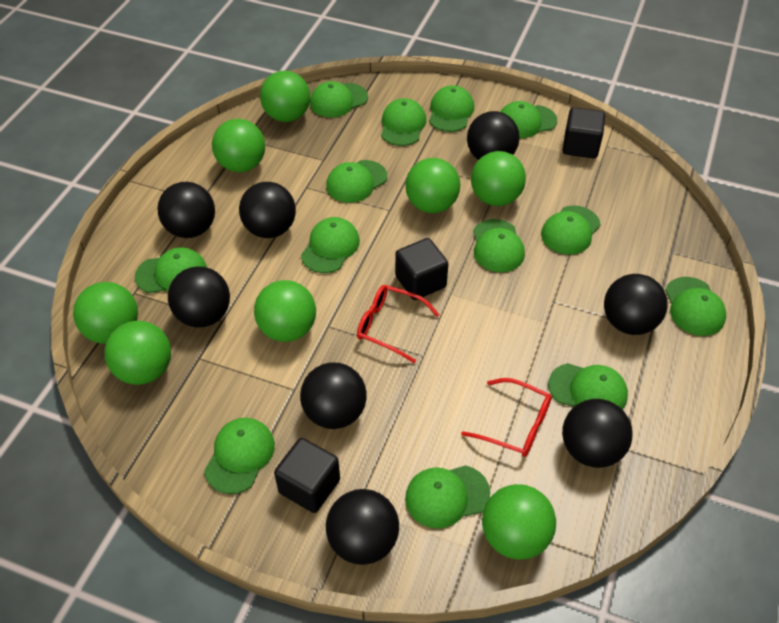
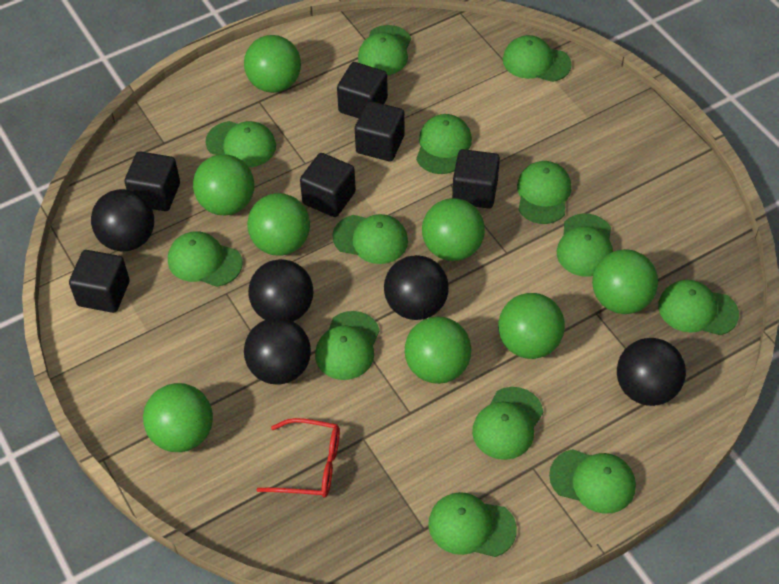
black ball: 8 -> 5
black cube: 3 -> 6
red glasses: 2 -> 1

